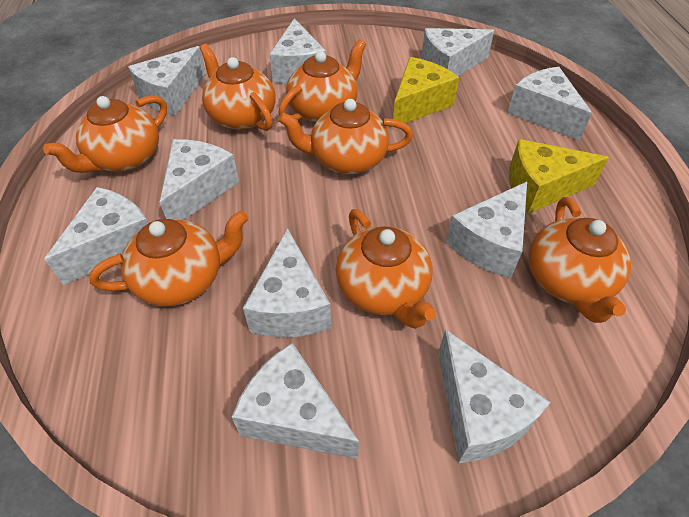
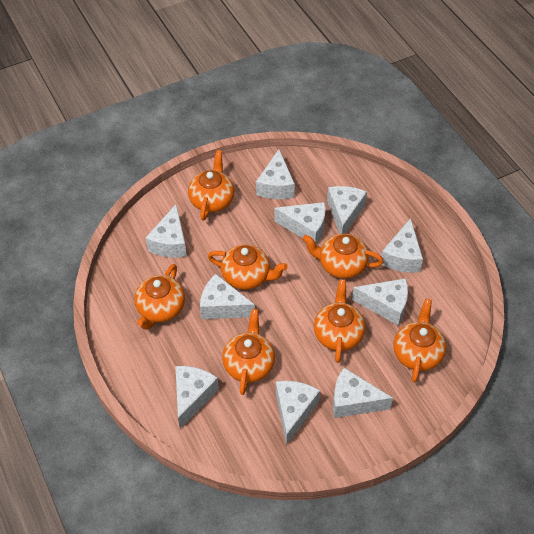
yellow cheese: 2 -> 0

